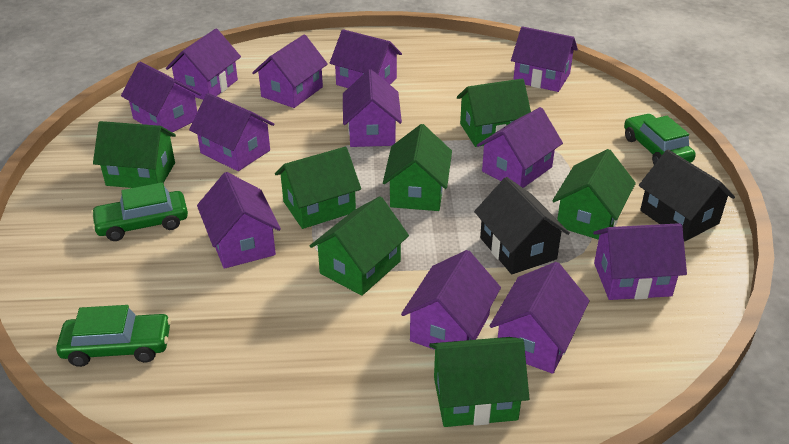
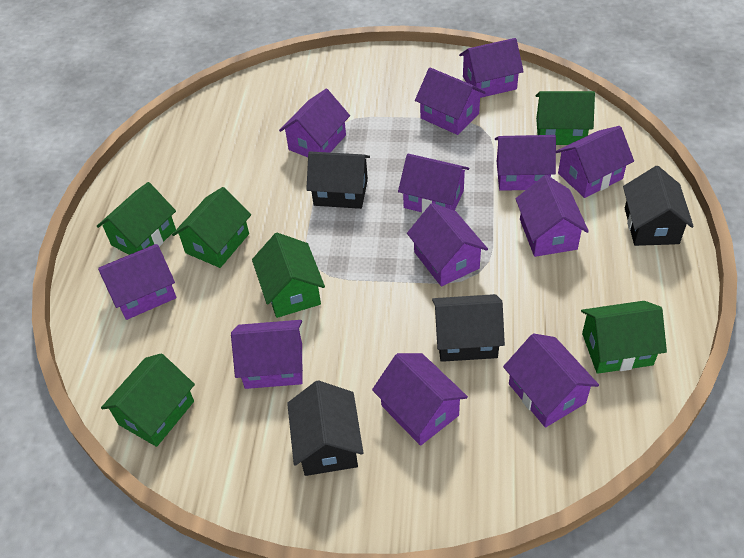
black house: 2 -> 4
green car: 3 -> 0
green house: 7 -> 6

